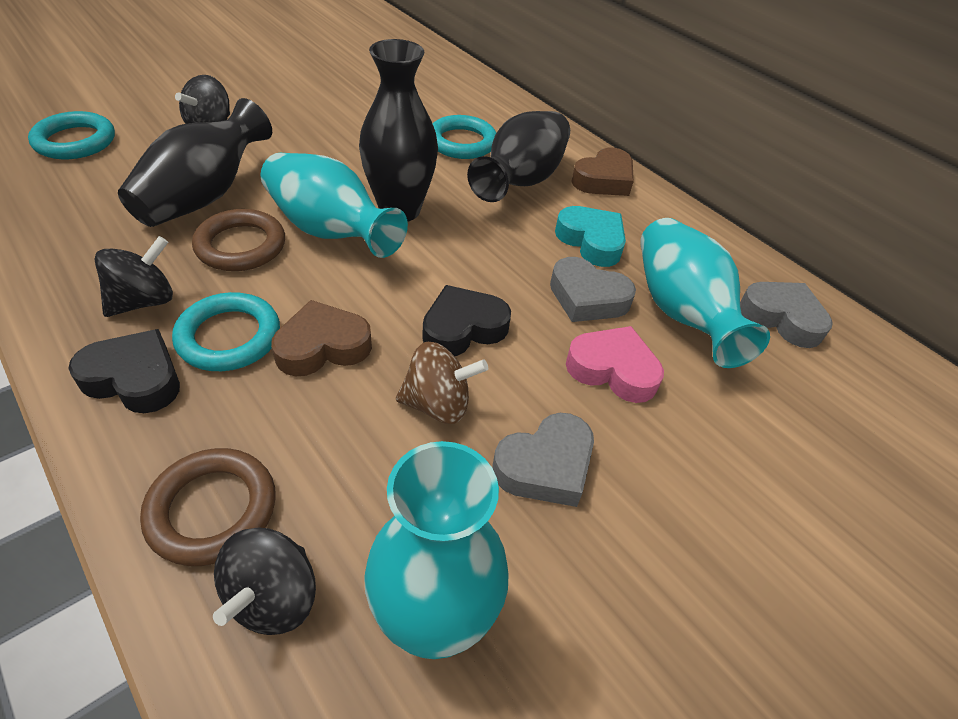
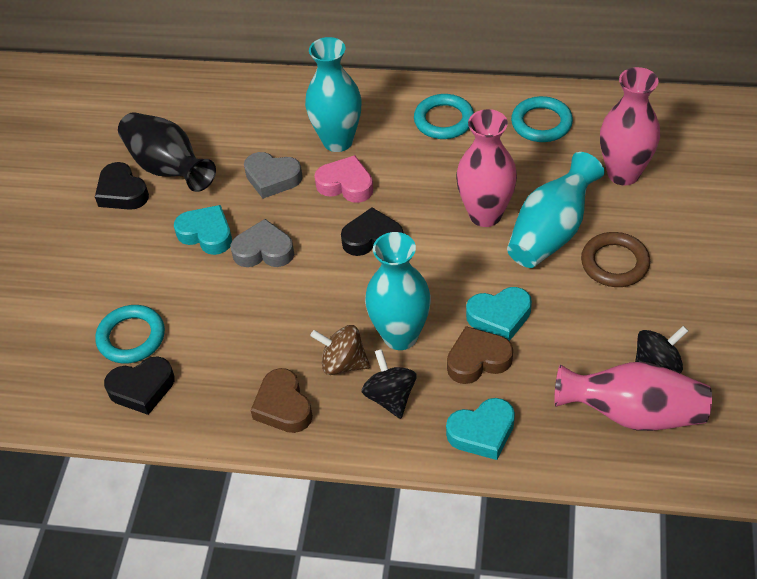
black heart: 2 -> 3
black spinning top: 3 -> 2
black vase: 3 -> 1
brown ring: 2 -> 1
grey heart: 3 -> 2
pink vase: 0 -> 3
turquoise heart: 1 -> 3

